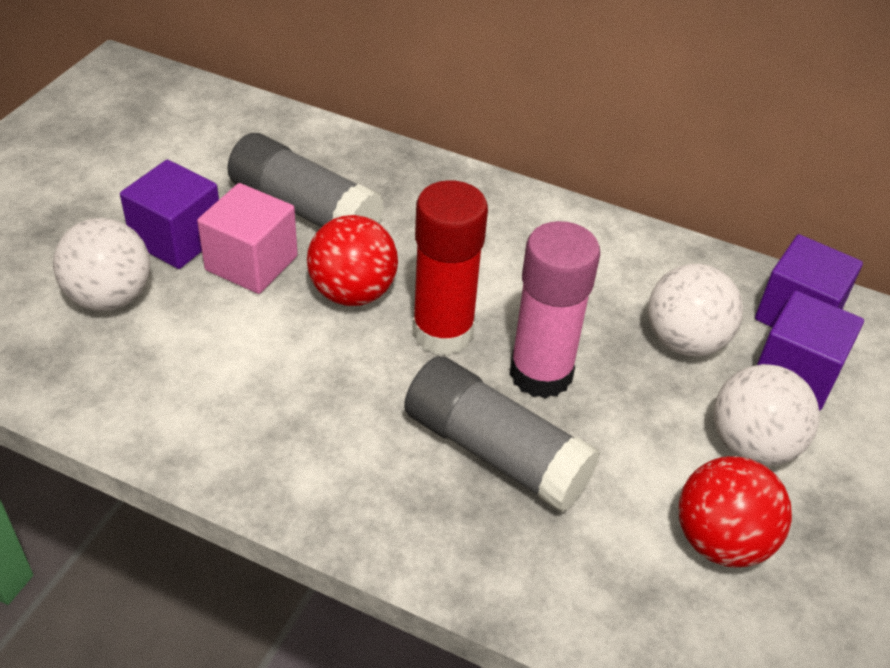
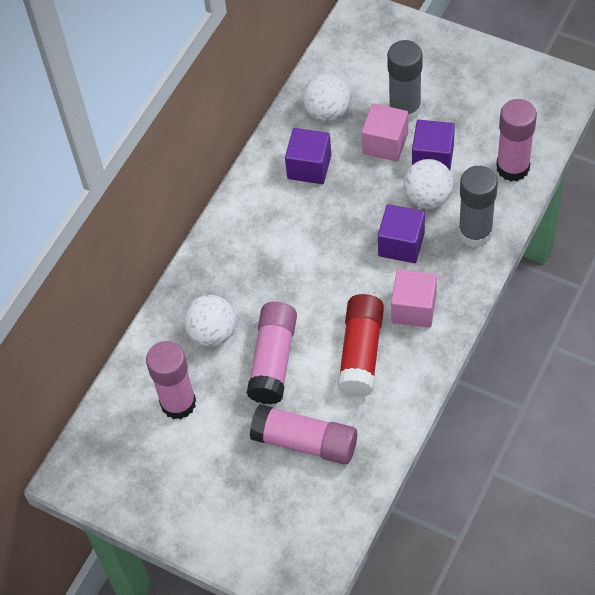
pink cube: 1 -> 2
pink glue stick: 1 -> 4
red ball: 2 -> 0

